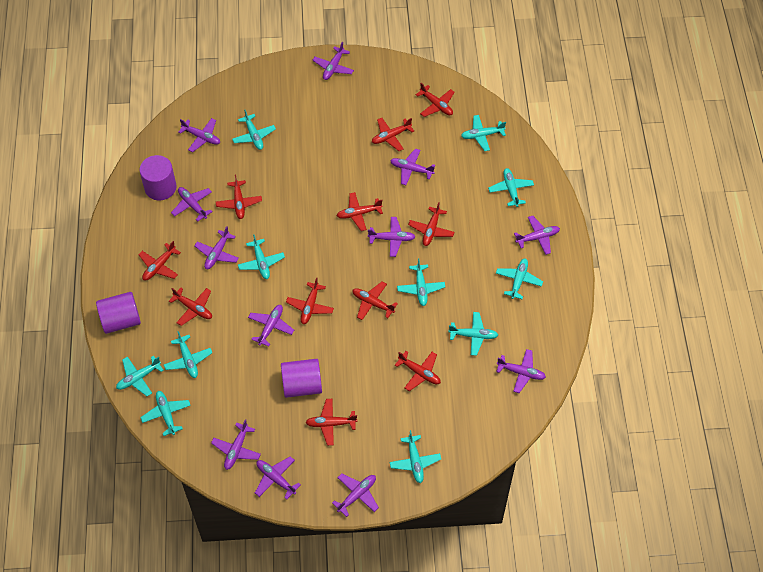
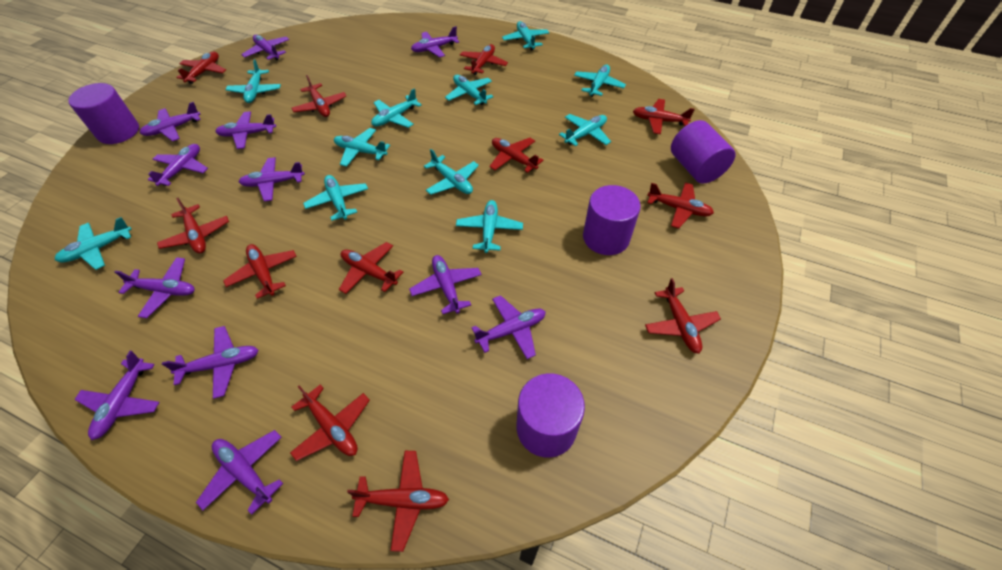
purple cylinder: 3 -> 4
red plane: 11 -> 12

